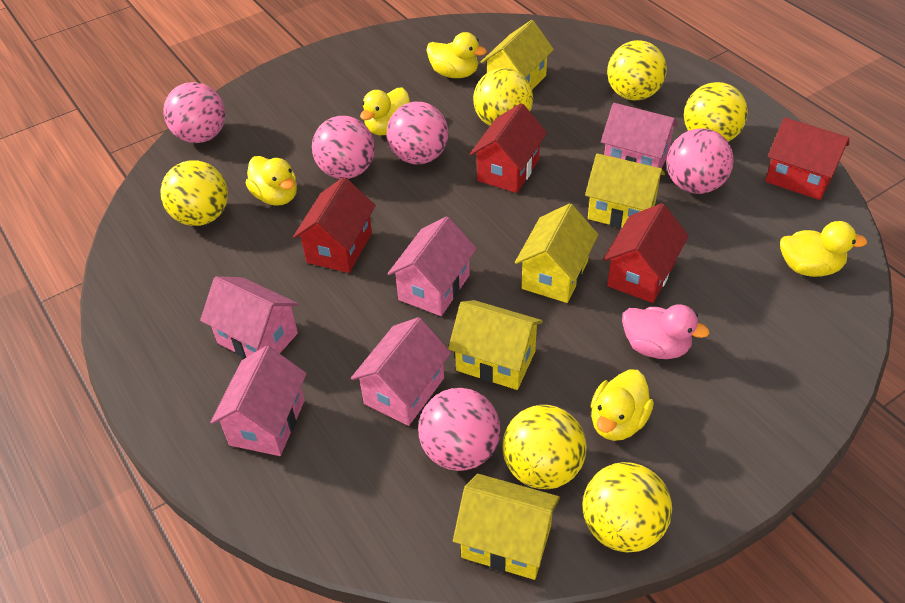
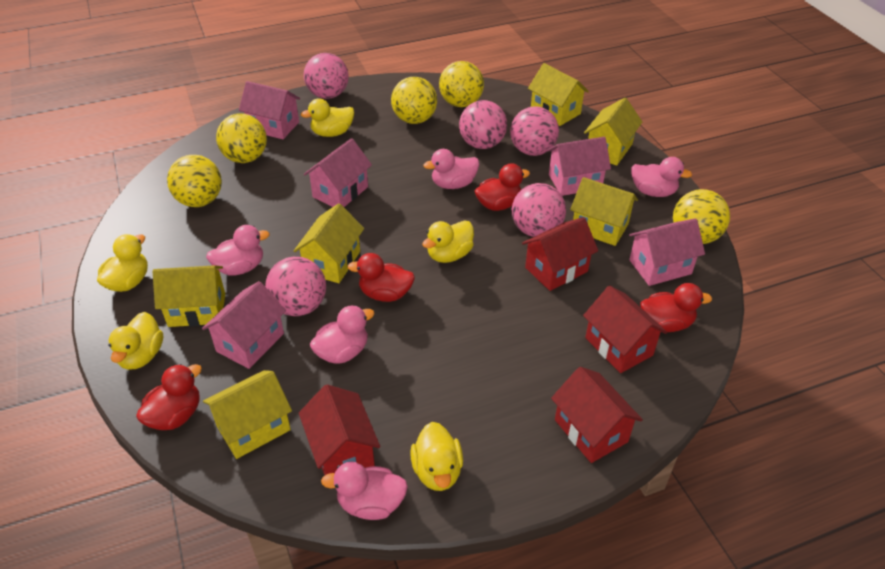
pink duck: 1 -> 5
red duck: 0 -> 4
yellow ball: 6 -> 5
yellow house: 5 -> 6

